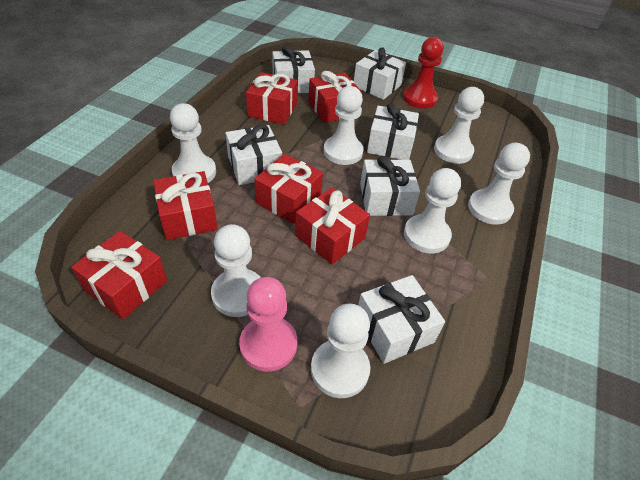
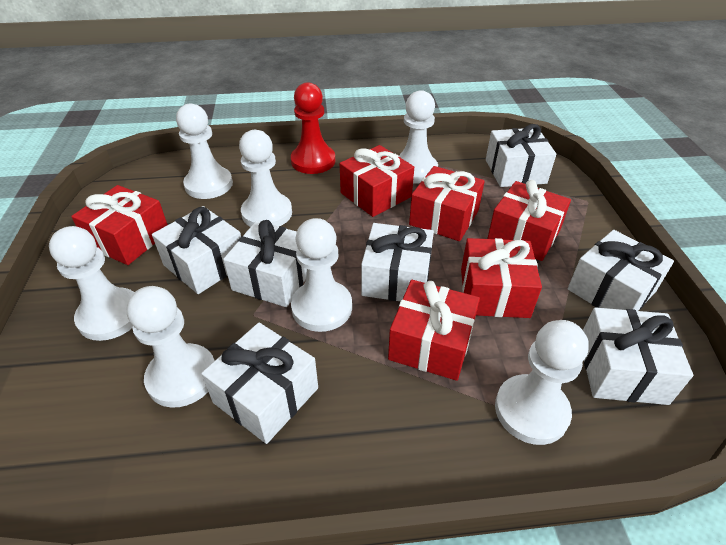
pink pawn: 1 -> 0
white gift: 6 -> 7

